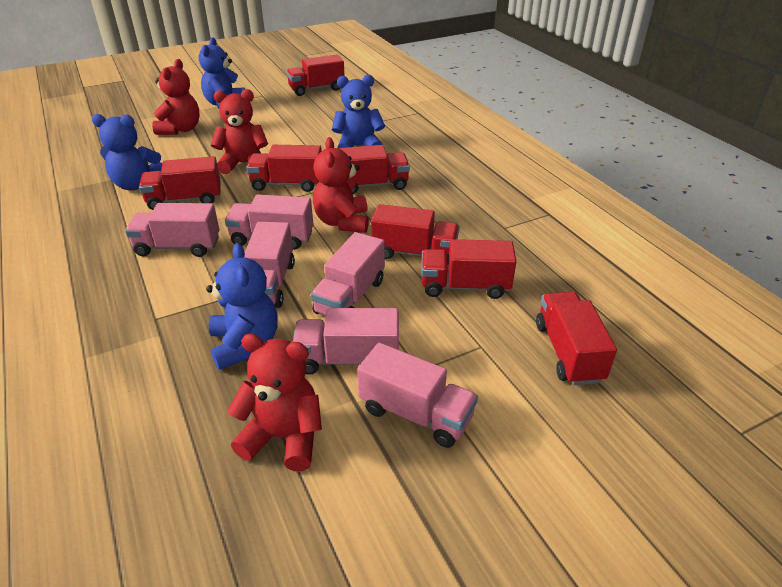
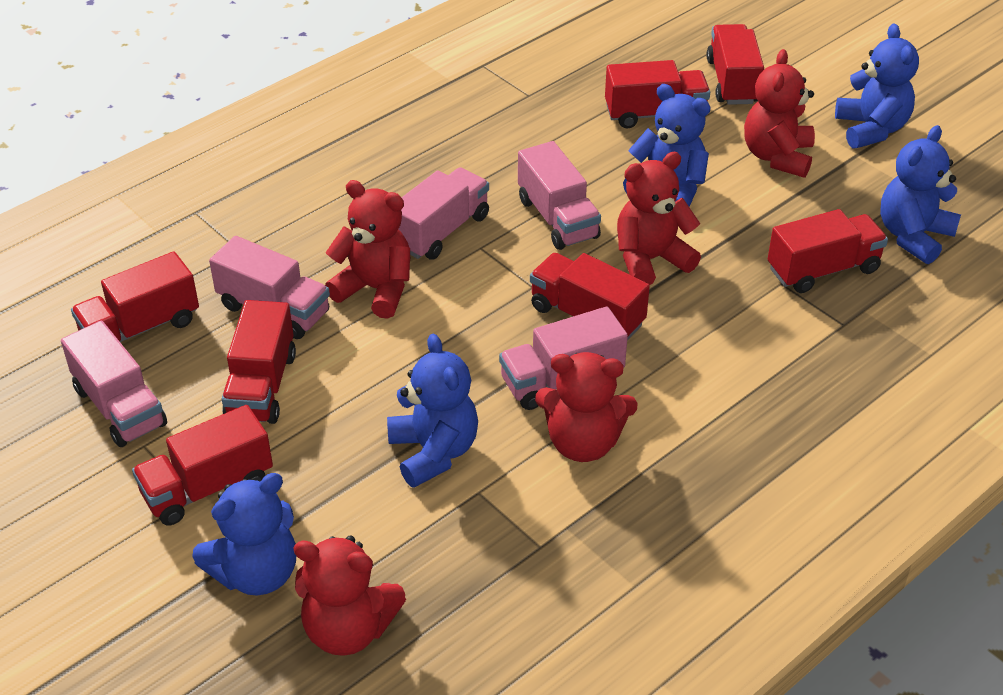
blue teddy bear: 4 -> 5
pink truck: 6 -> 5
red teddy bear: 4 -> 5

